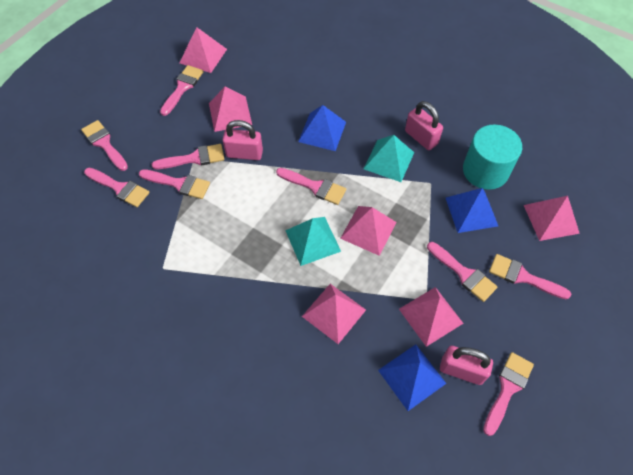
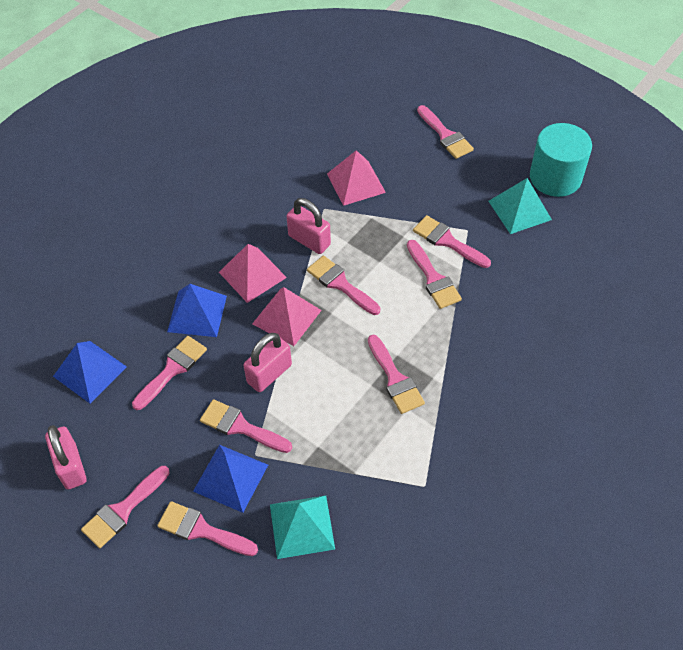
pink pyramid: 6 -> 3

